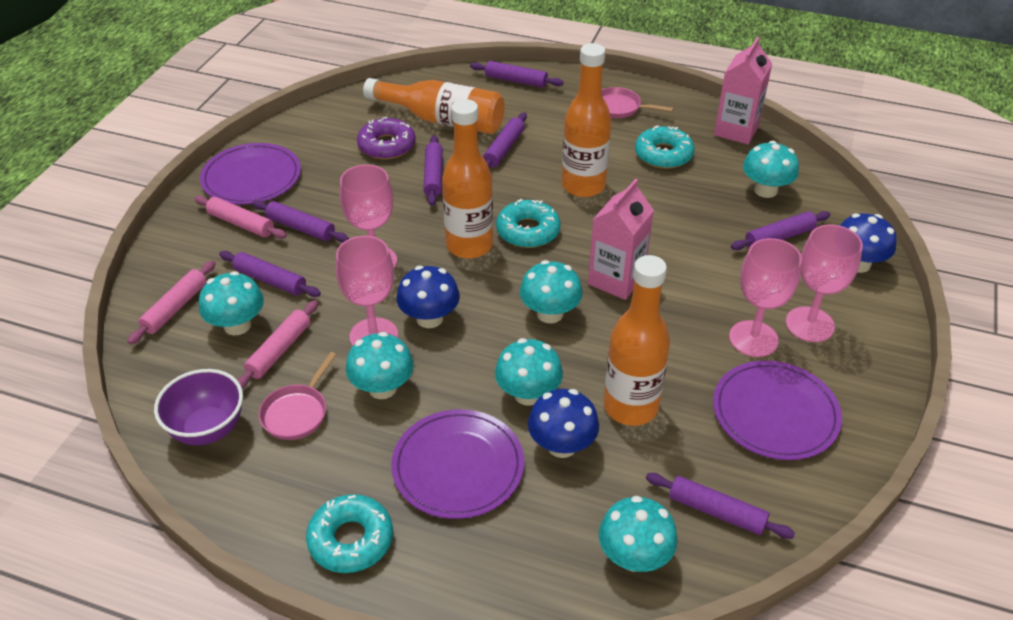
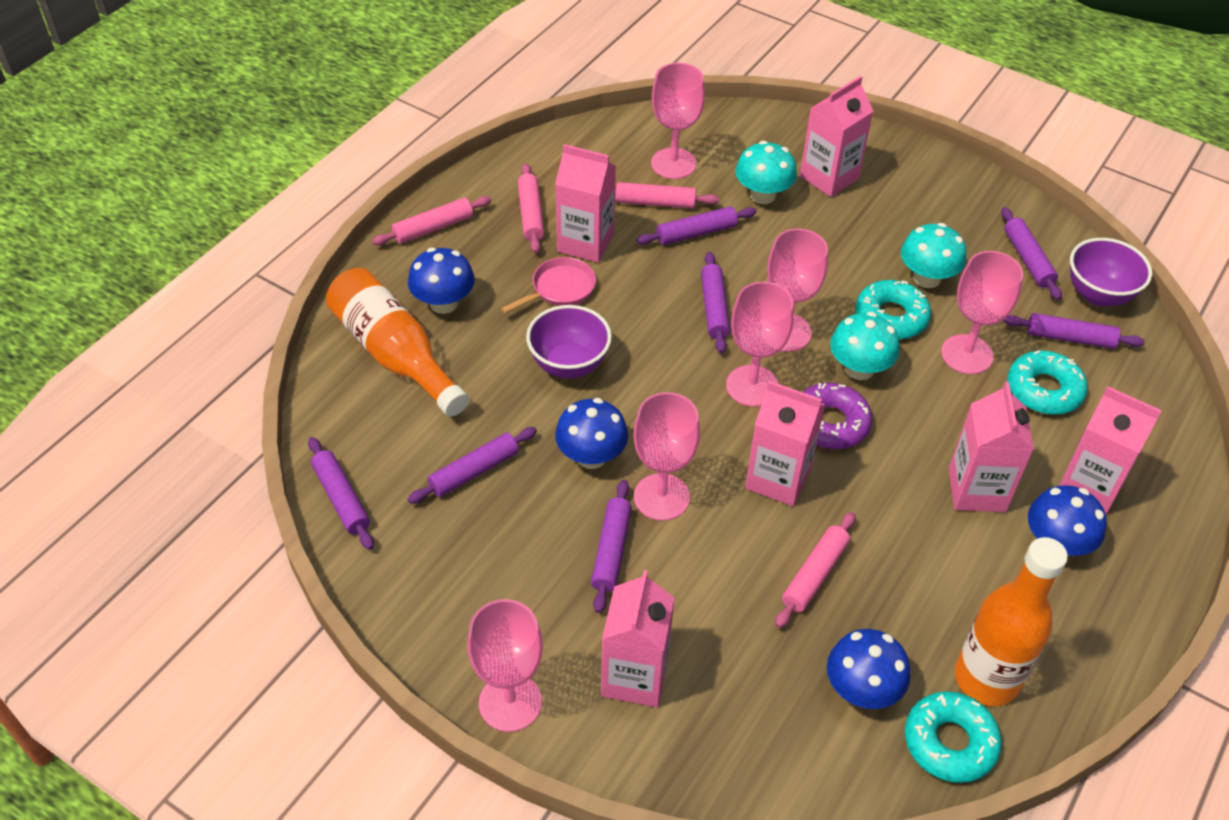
blue mushroom: 3 -> 4
orange bottle: 4 -> 2
pink carton: 2 -> 6
pink goblet: 4 -> 6
pink pan: 2 -> 1
pink rolling pin: 3 -> 4
purple bowl: 1 -> 2
purple plate: 3 -> 0
turquoise mushroom: 6 -> 3

